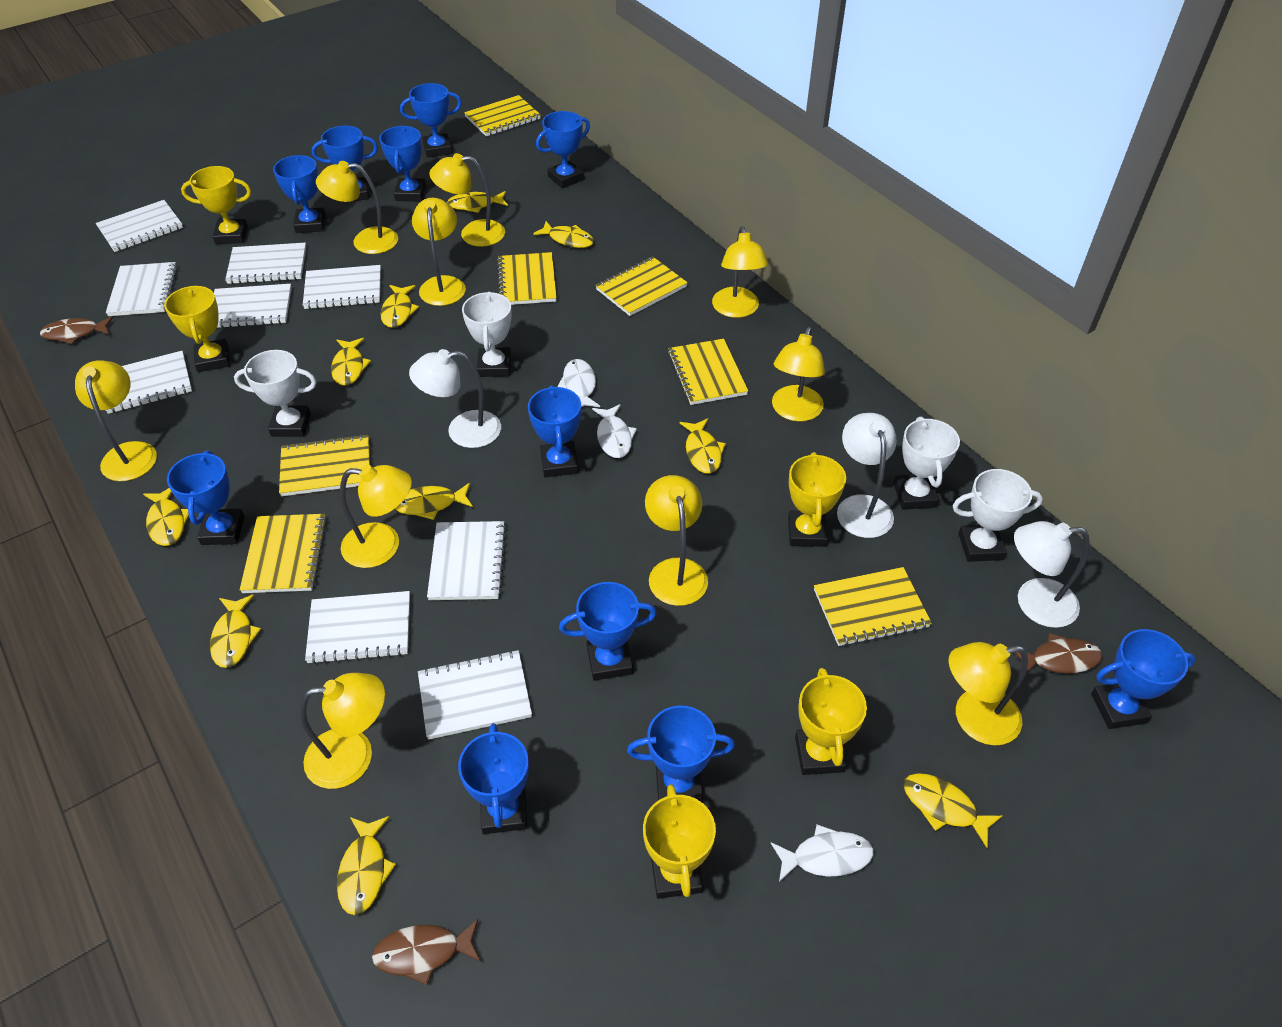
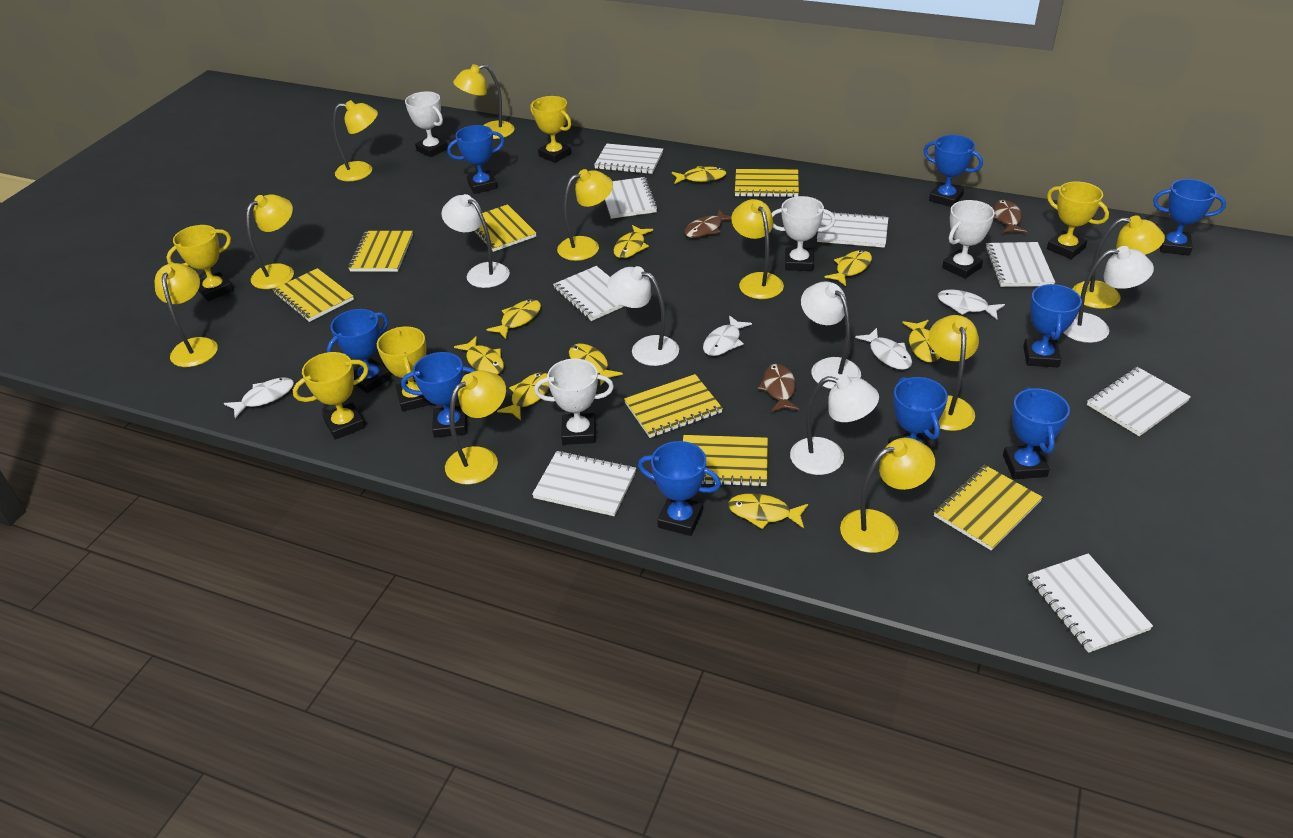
blue trophy: 11 -> 9
white fish: 3 -> 4
white lamp: 3 -> 5
white notebook: 9 -> 8
yellow fish: 10 -> 9

